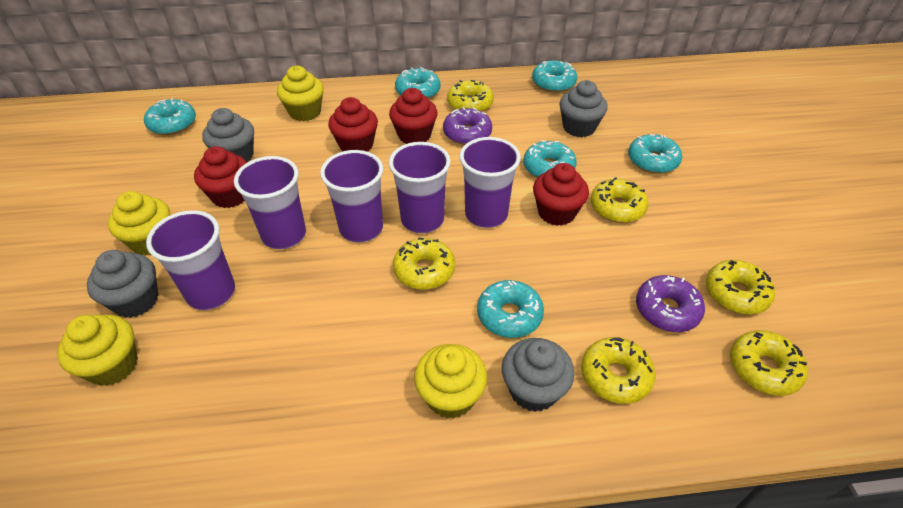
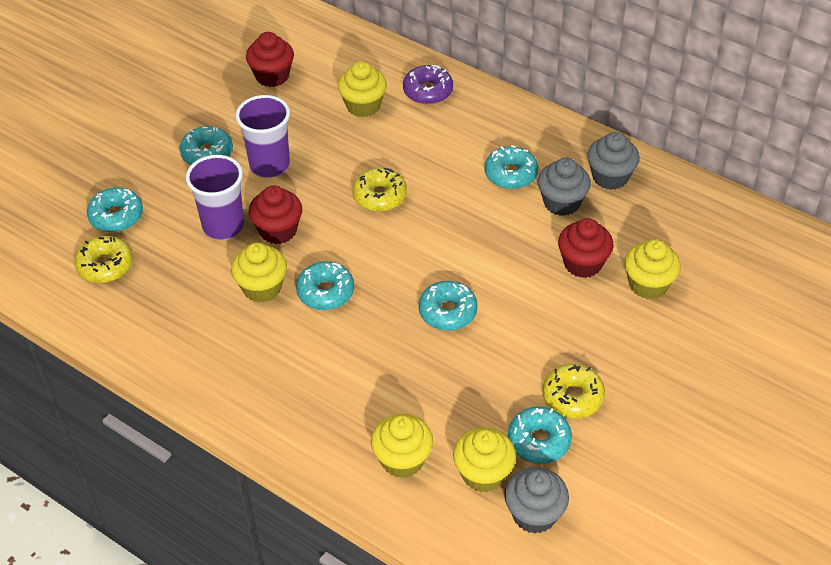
grey cupcake: 4 -> 3
purple cup: 5 -> 2
purple donut: 2 -> 1
red cupcake: 4 -> 3
yellow cupcake: 4 -> 5
yellow donut: 6 -> 3

